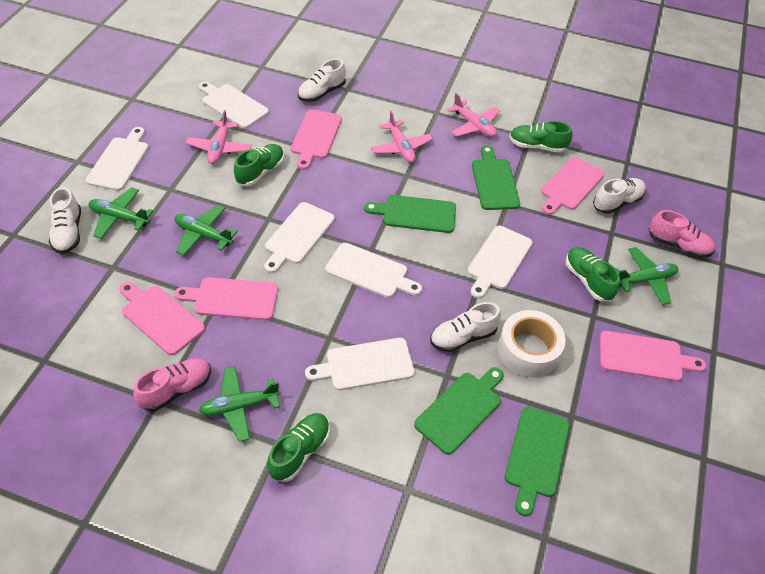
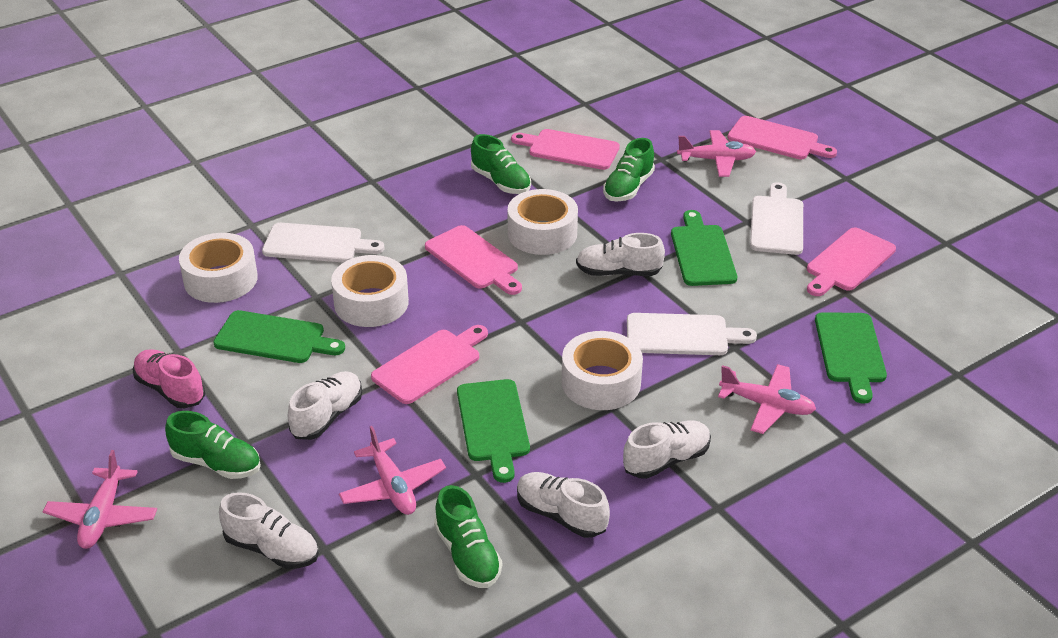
green plane: 4 -> 0
pink plane: 3 -> 4
pink shoe: 2 -> 1
white cutting board: 6 -> 3
white shoe: 4 -> 5
white tape: 1 -> 4

